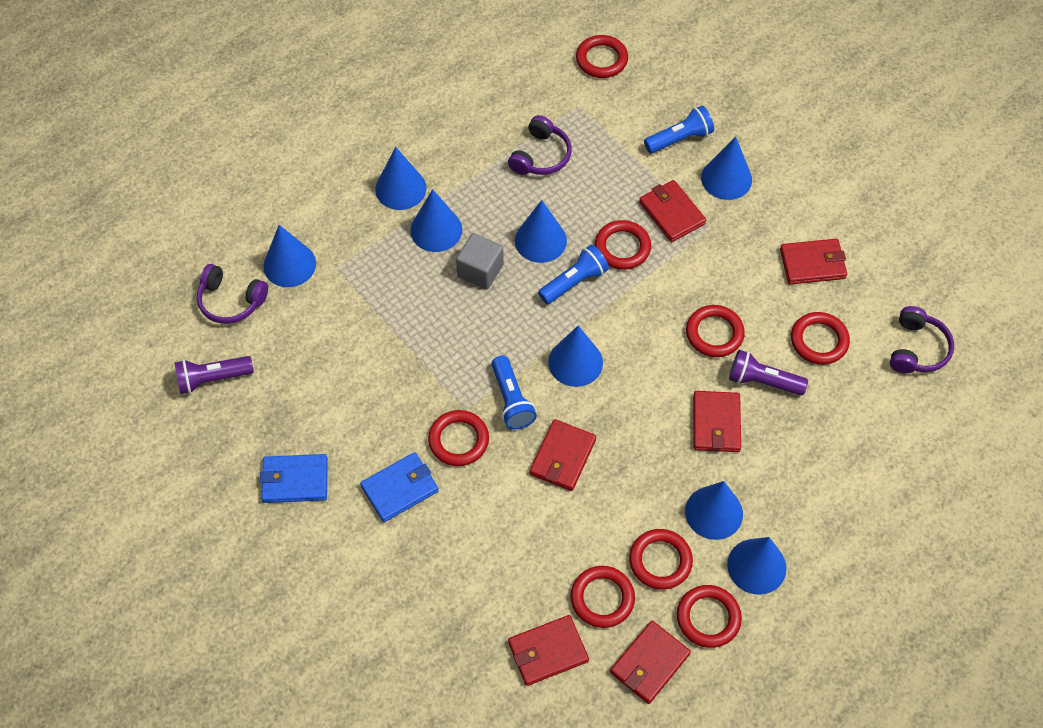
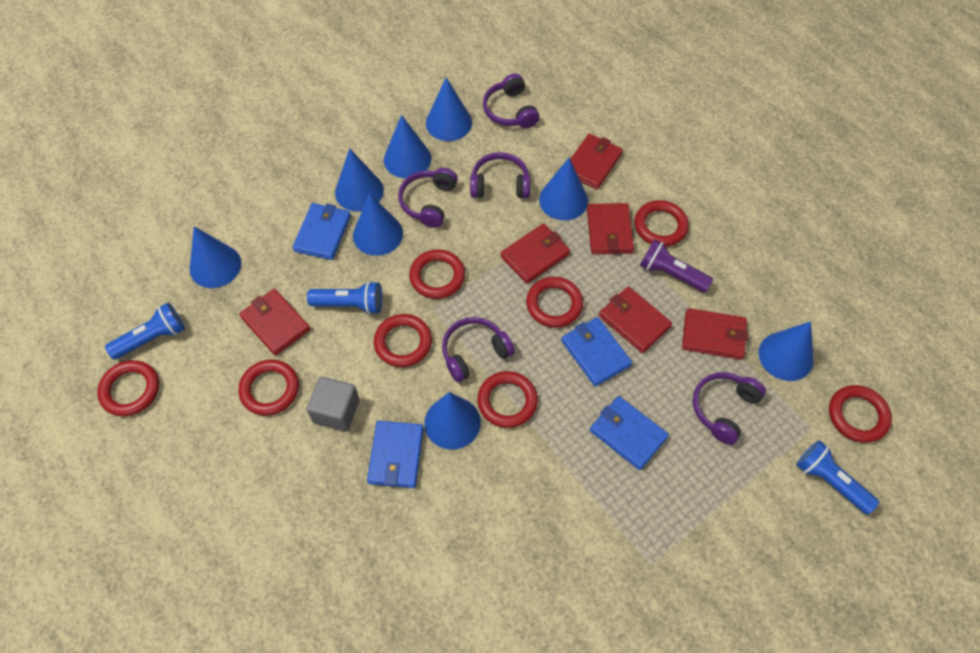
blue wallet: 2 -> 4
purple flashlight: 2 -> 1
purple headphones: 3 -> 5

